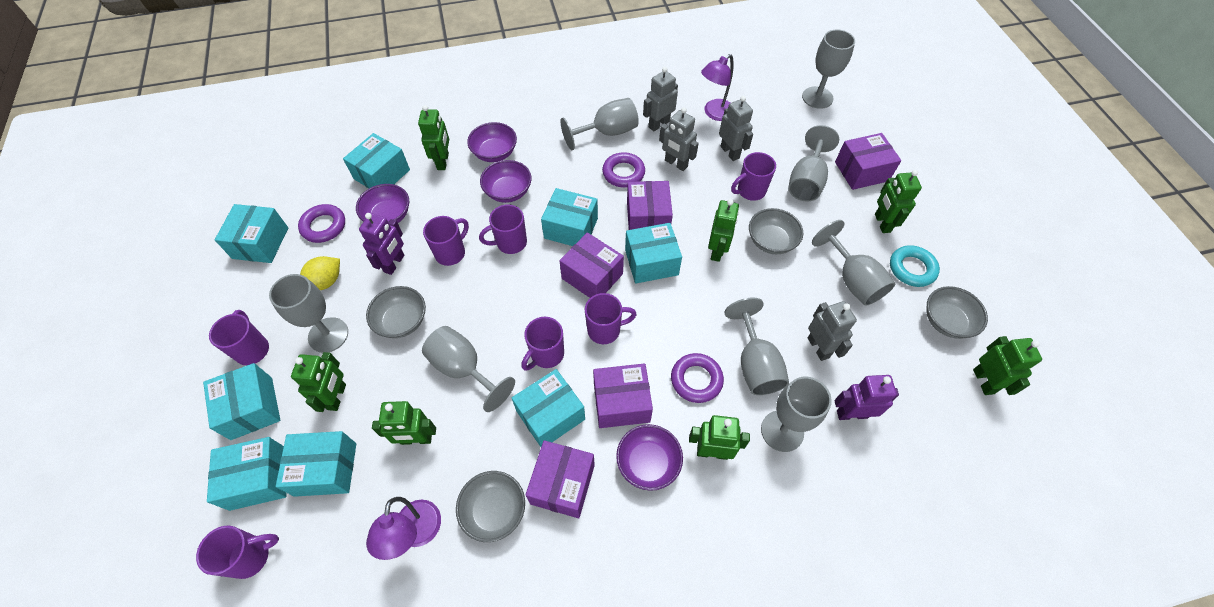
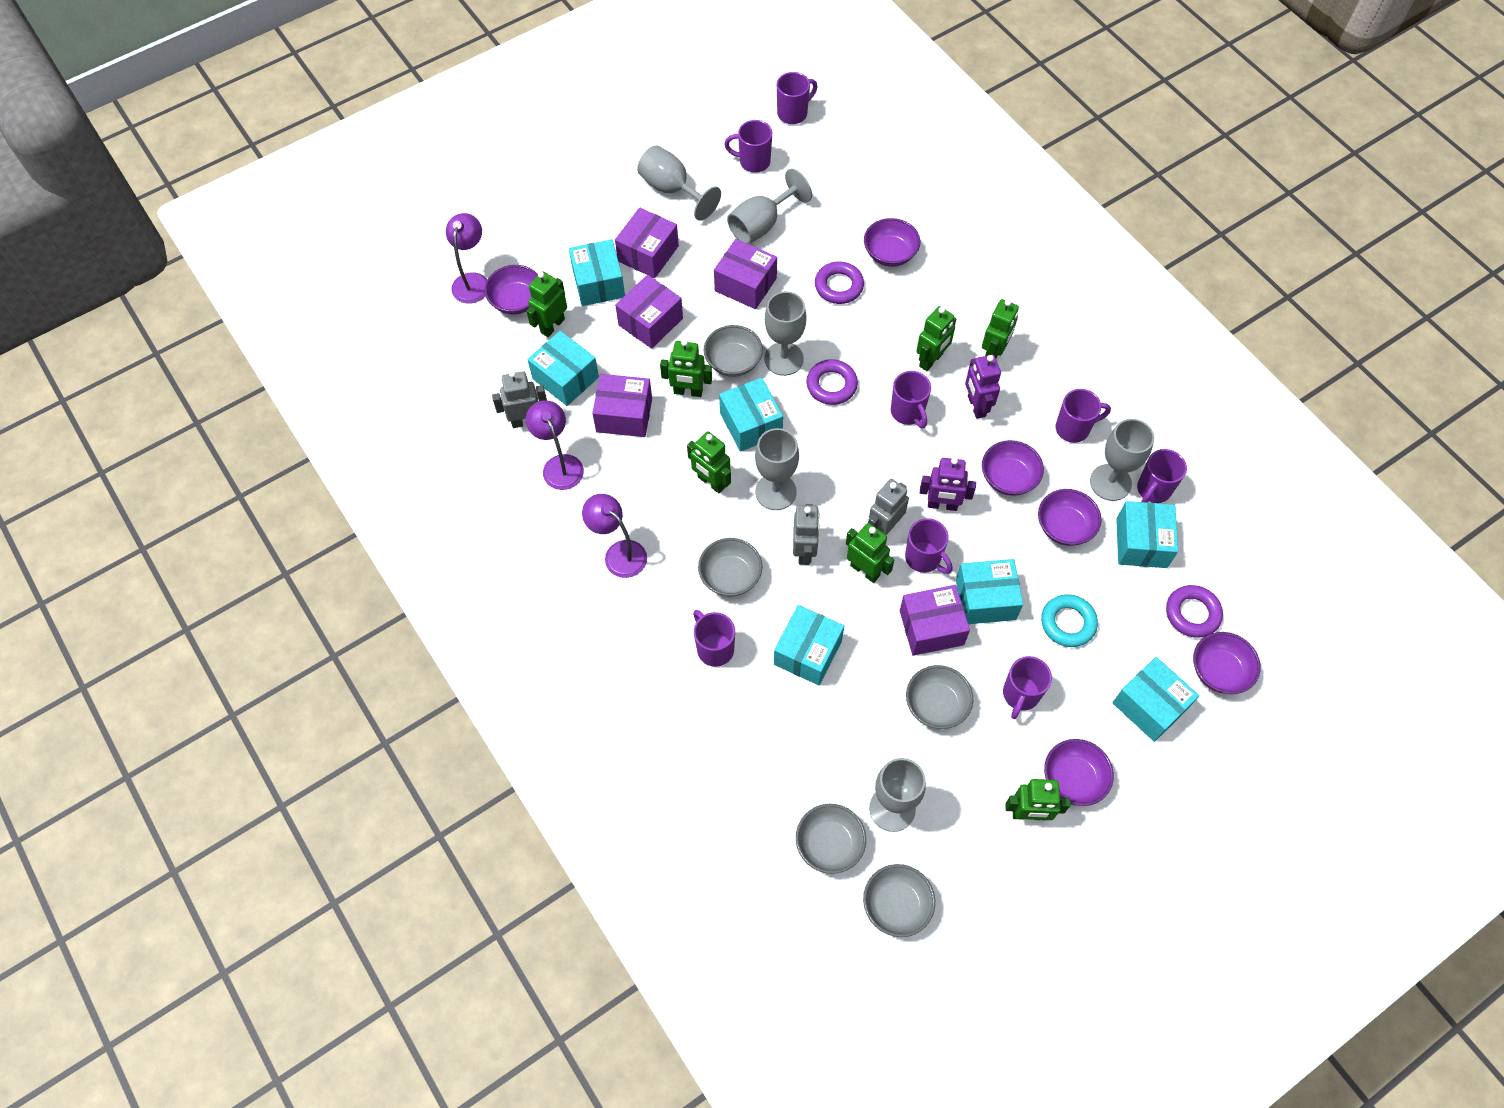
grey bowl: 4 -> 5
grey goblet: 8 -> 6
grey robot: 4 -> 3
purple bowl: 4 -> 6
purple lamp: 2 -> 3
purple mug: 7 -> 8
turquoise box: 8 -> 7
yellow lemon: 1 -> 0

